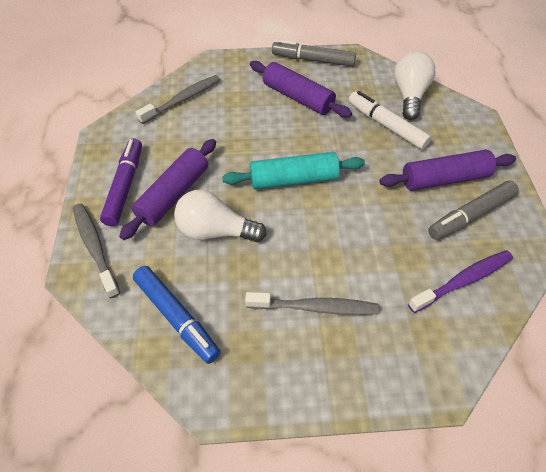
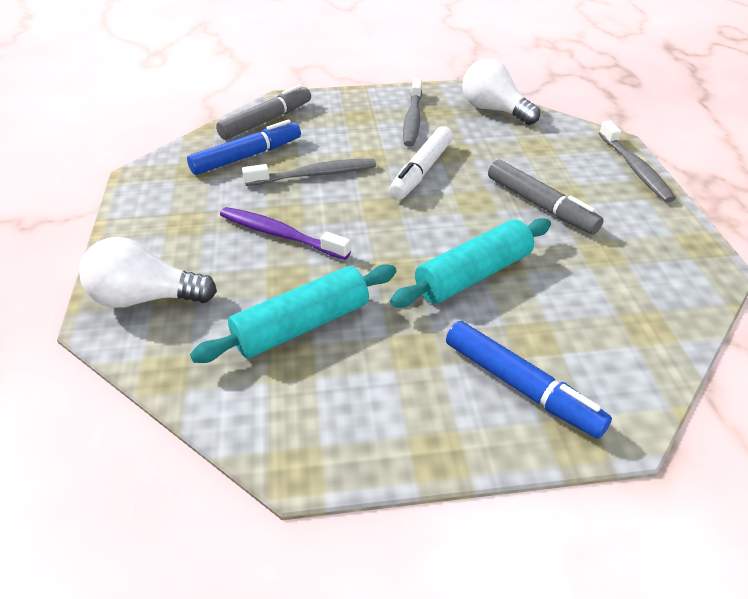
blue marker: 1 -> 2
purple marker: 1 -> 0
purple rolling pin: 3 -> 0
turquoise rolling pin: 1 -> 2

